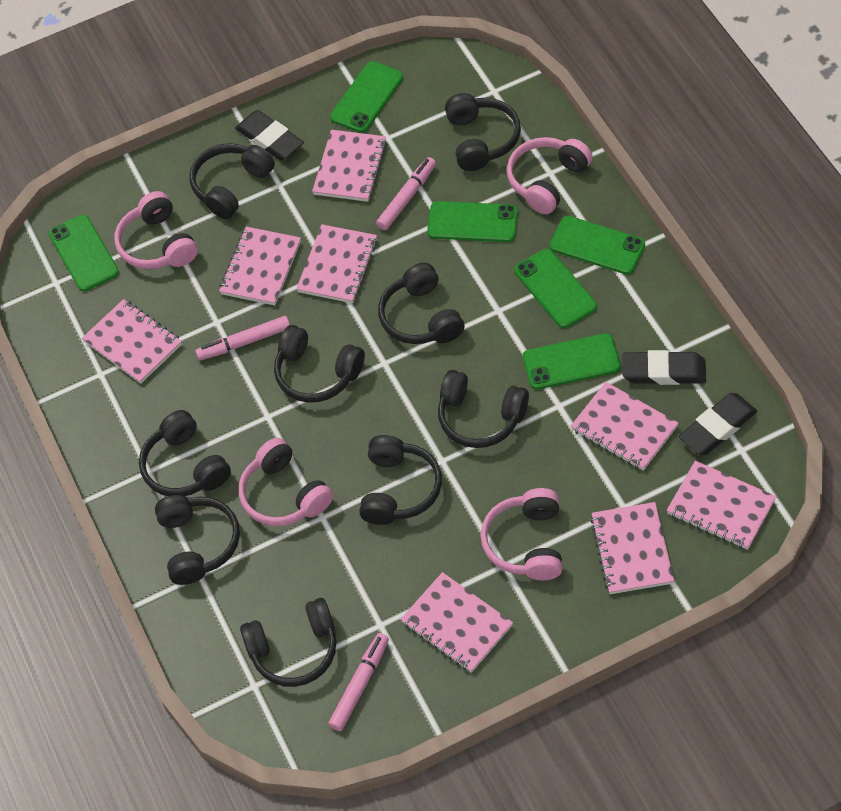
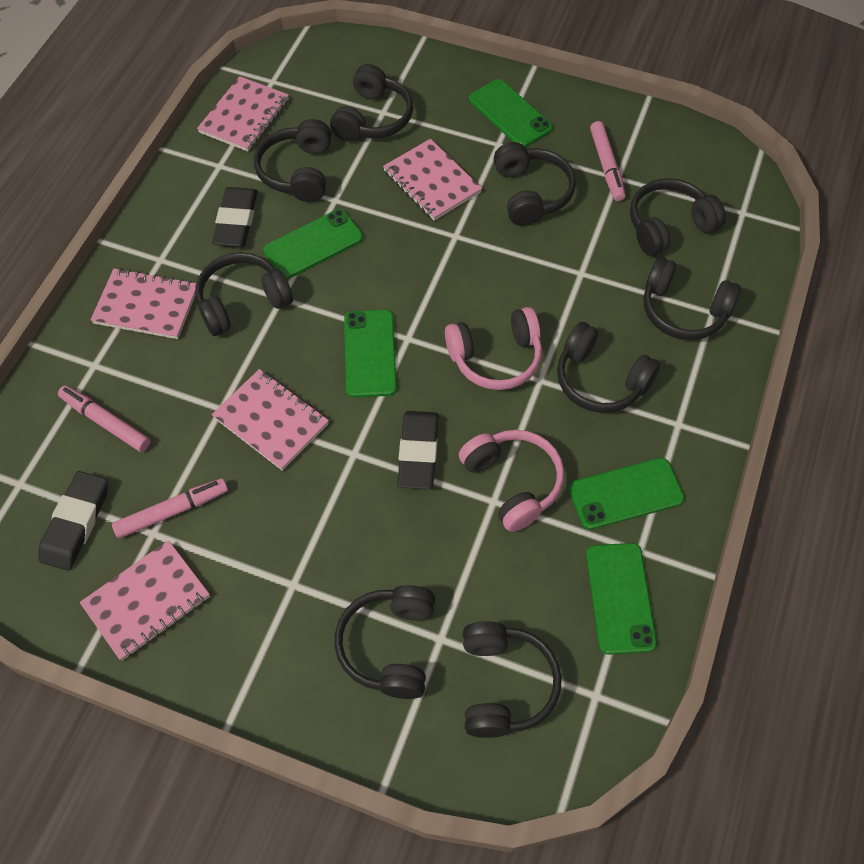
green phone: 6 -> 5
pink headphones: 4 -> 2
pink notebook: 8 -> 5

